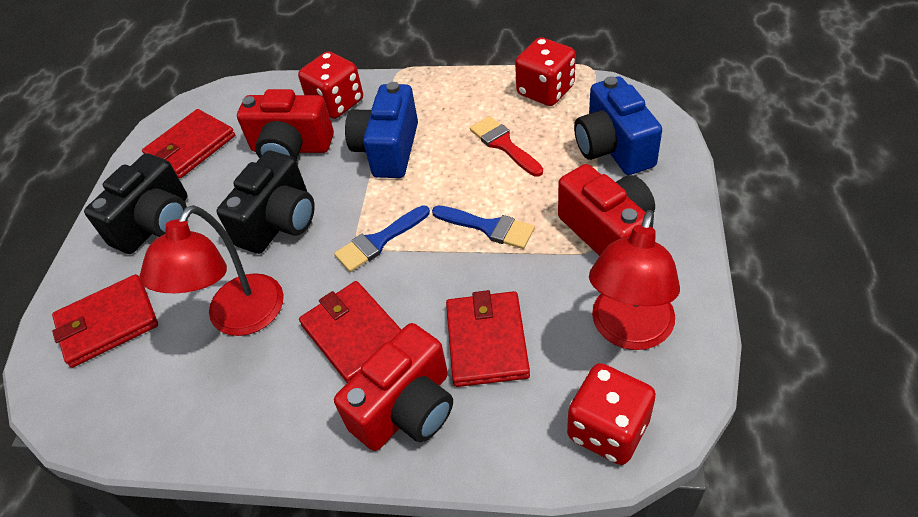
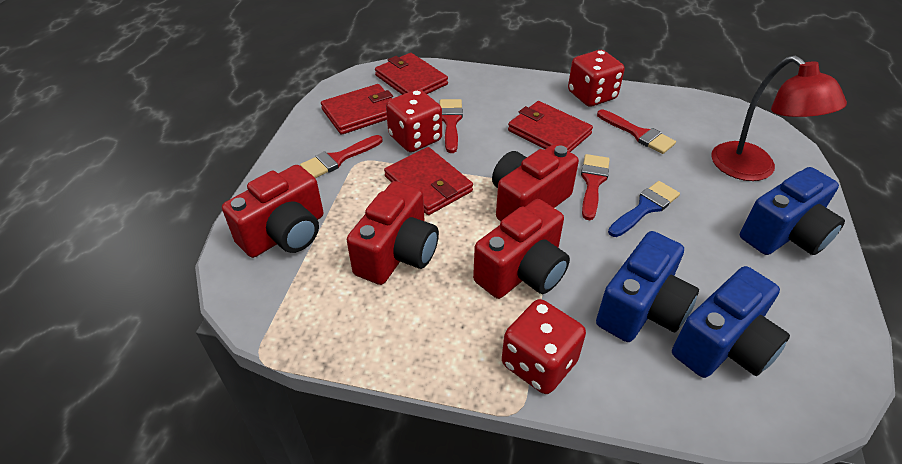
black camera: 2 -> 0
blue brush: 2 -> 1
blue camera: 2 -> 3
red brush: 1 -> 4
red camera: 3 -> 4
red lamp: 2 -> 1

